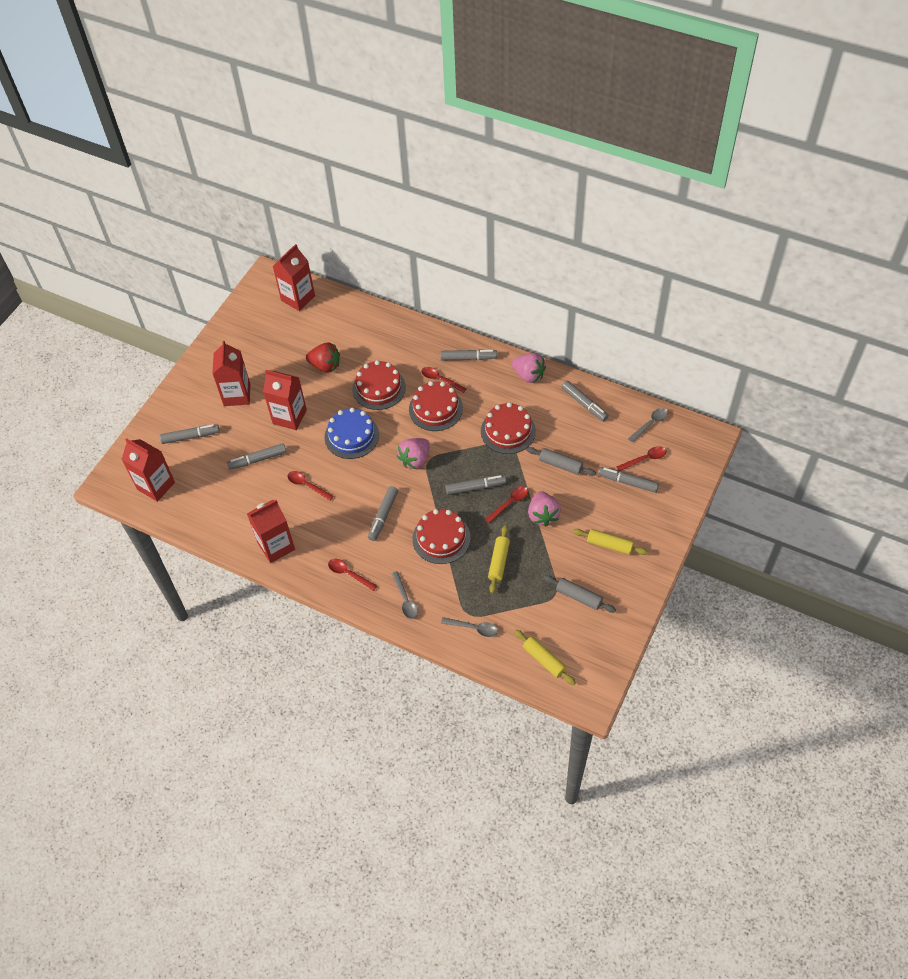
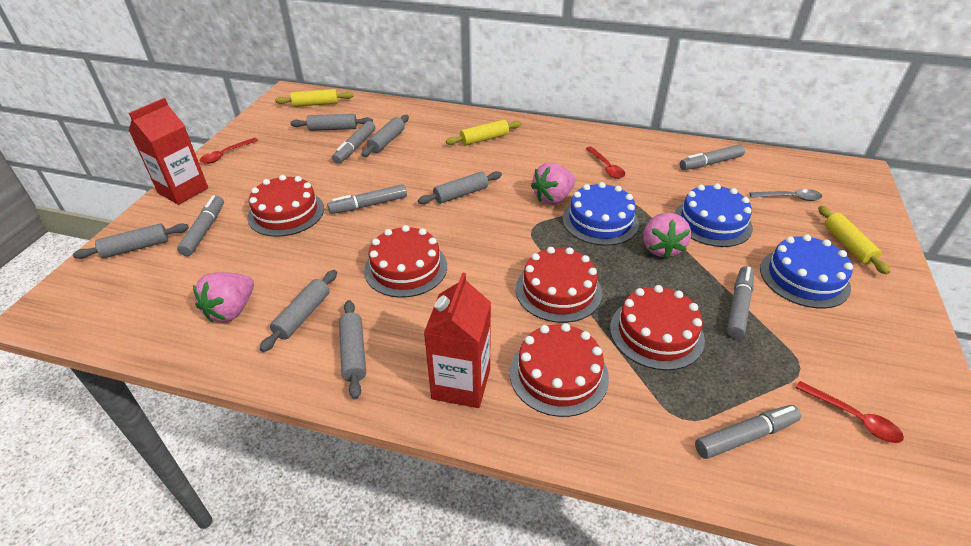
blue cake: 1 -> 3
grey marker: 7 -> 6
grey rolling pin: 2 -> 6
grey spoon: 3 -> 1
red cake: 4 -> 5
red carton: 5 -> 2
red spoon: 5 -> 3
red strawberry: 1 -> 0

